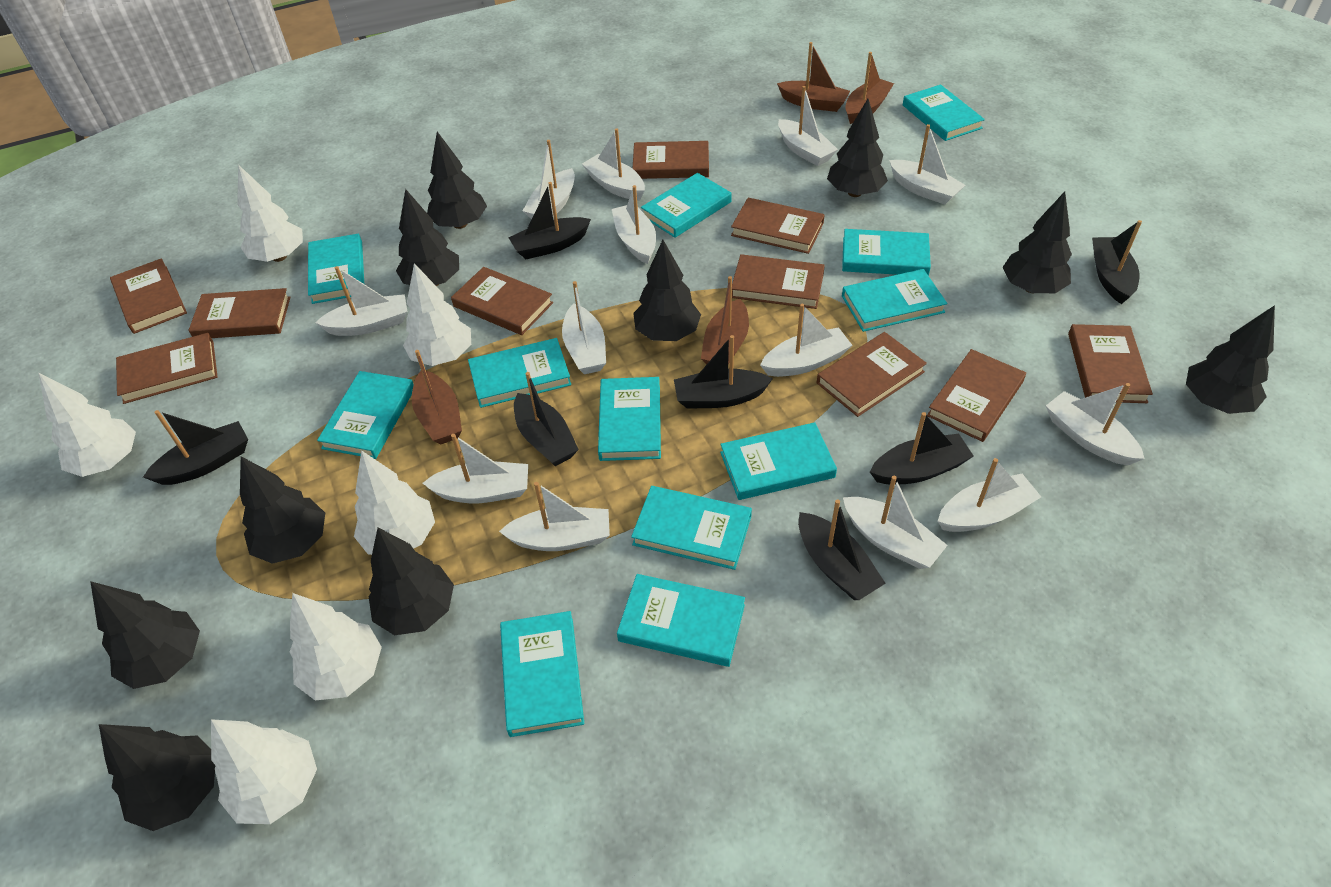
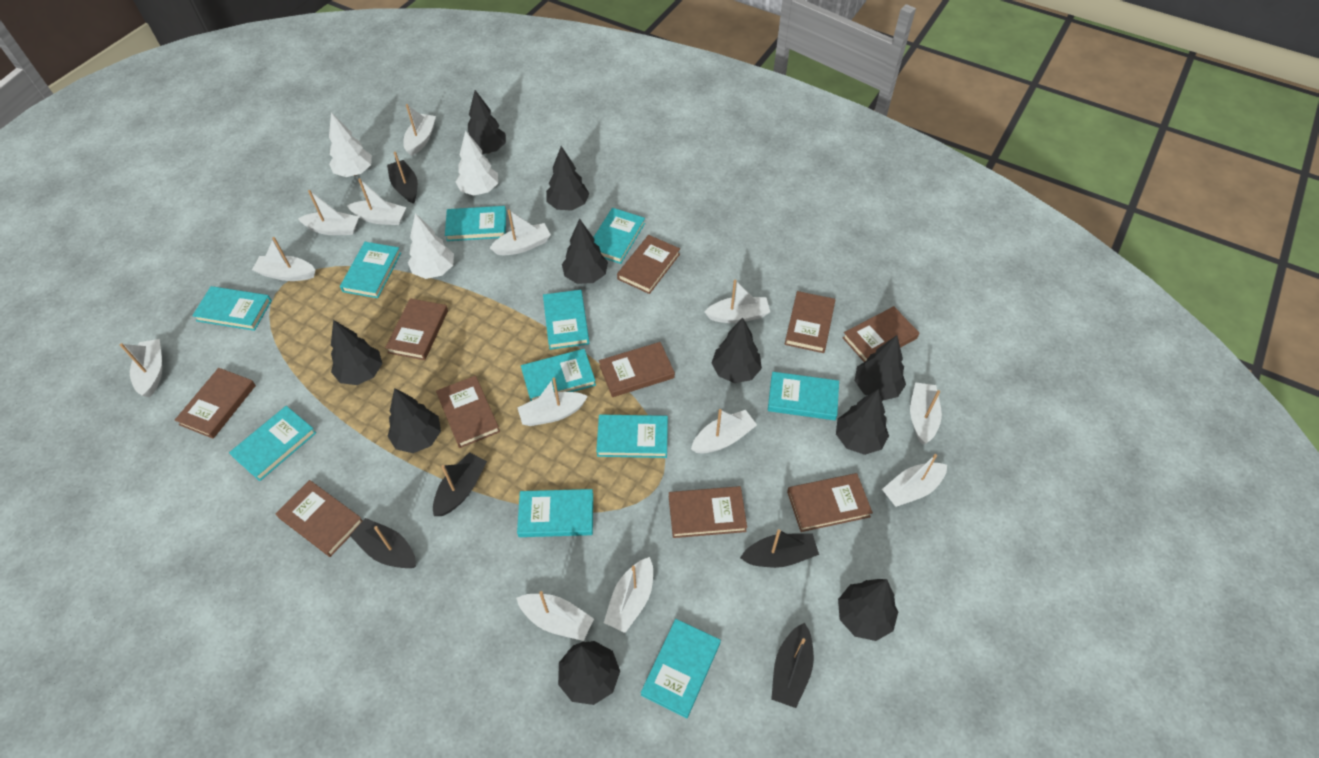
black boat: 7 -> 5
brown boat: 4 -> 0
turquoise book: 12 -> 11
white tree: 6 -> 3

